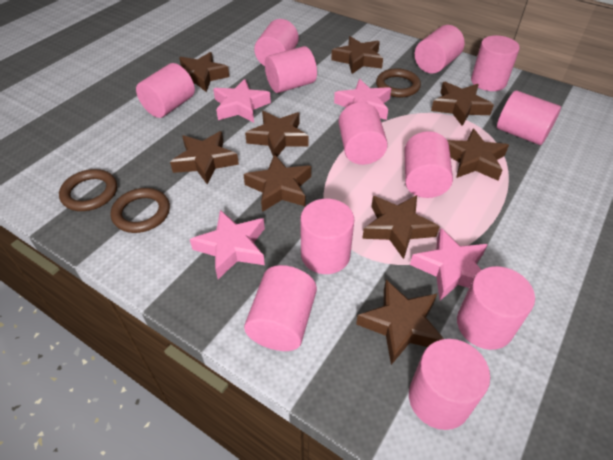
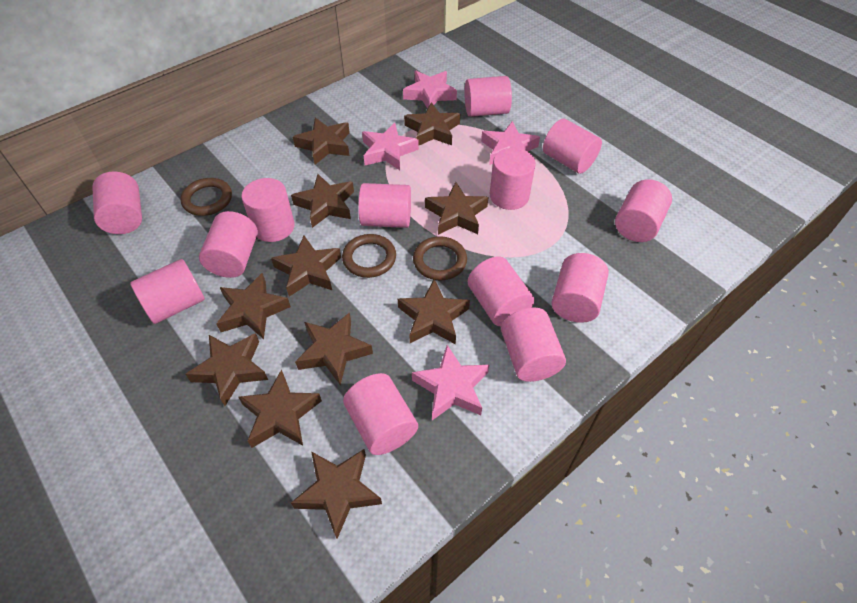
brown star: 9 -> 11
pink cylinder: 12 -> 13

